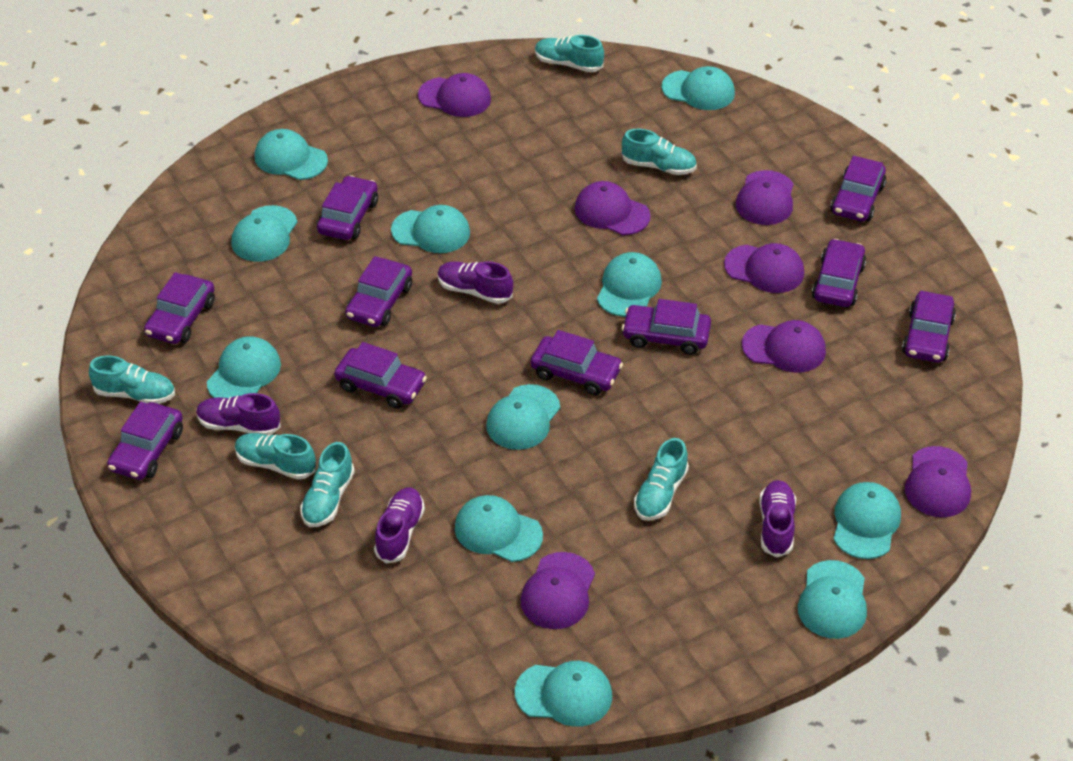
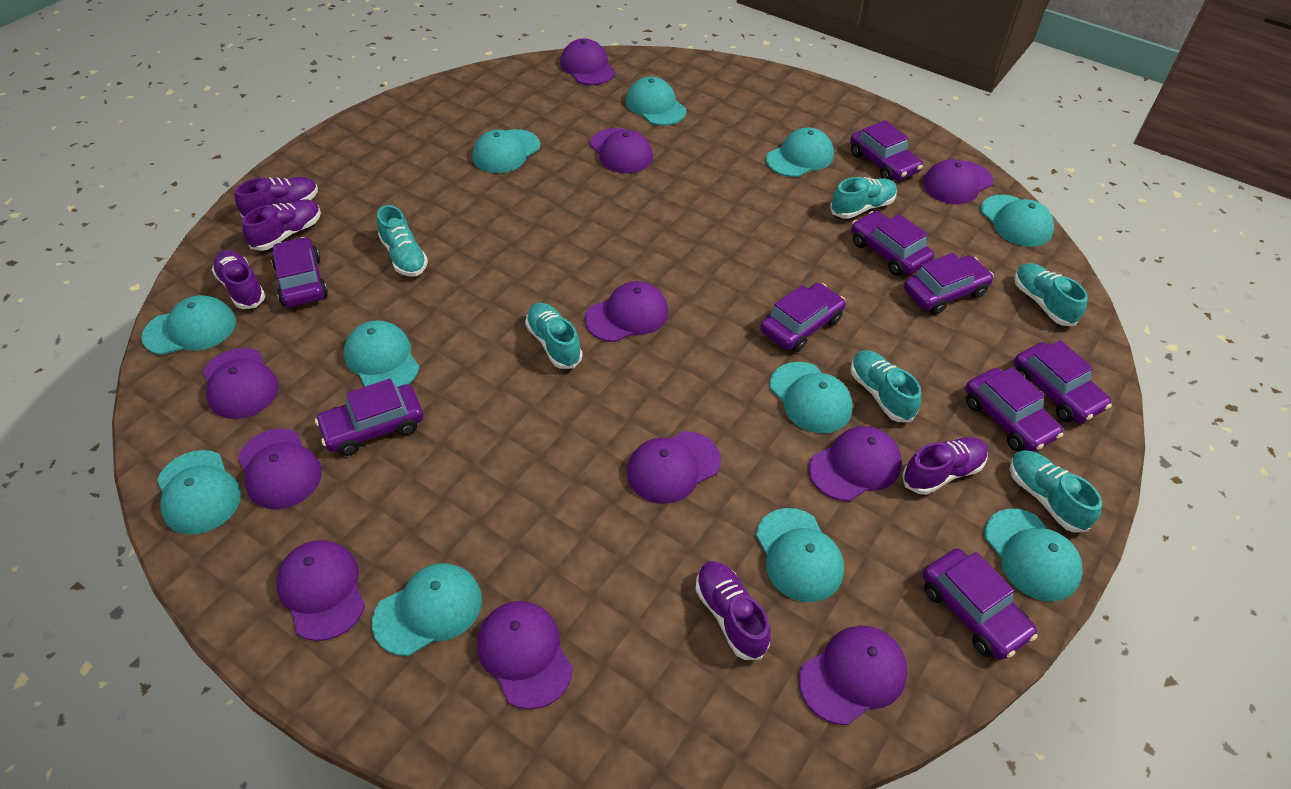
purple cap: 7 -> 11
purple car: 10 -> 9
purple shoe: 4 -> 5

